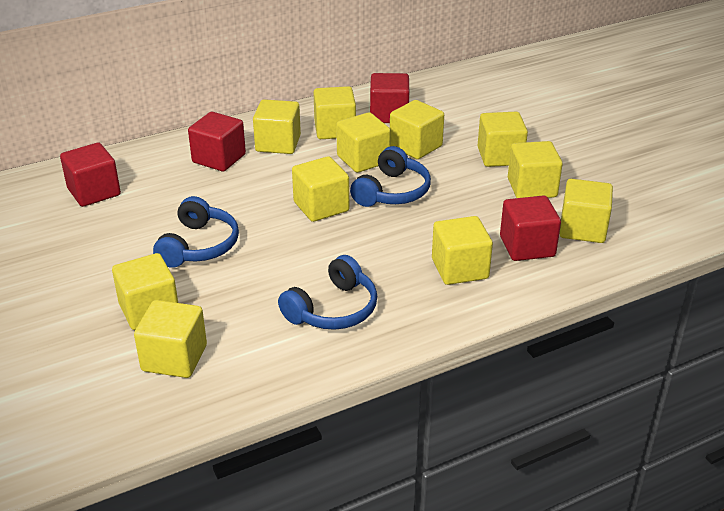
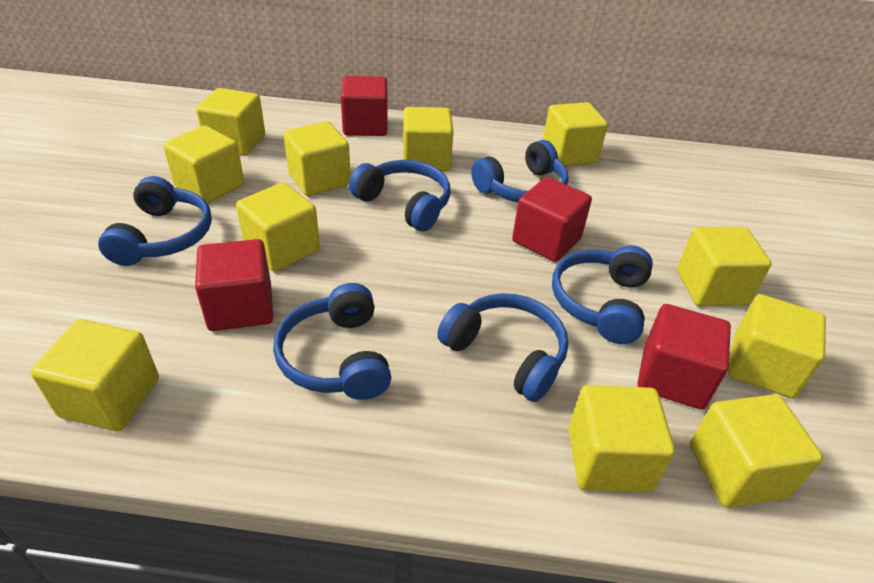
blue headphones: 3 -> 6

